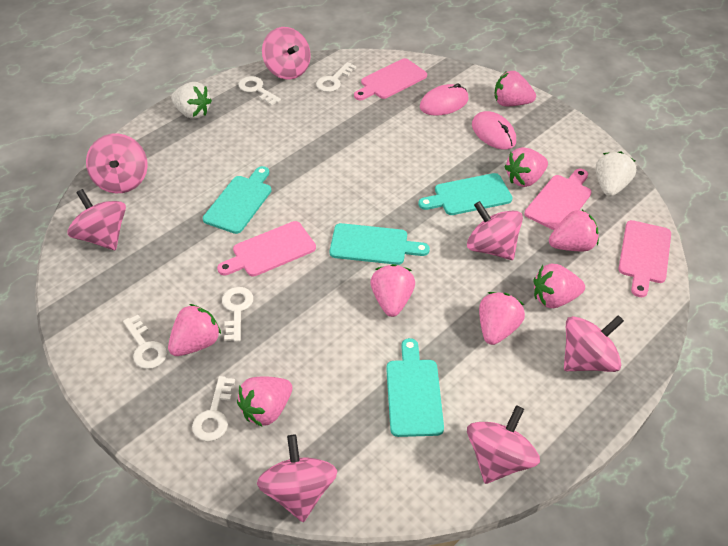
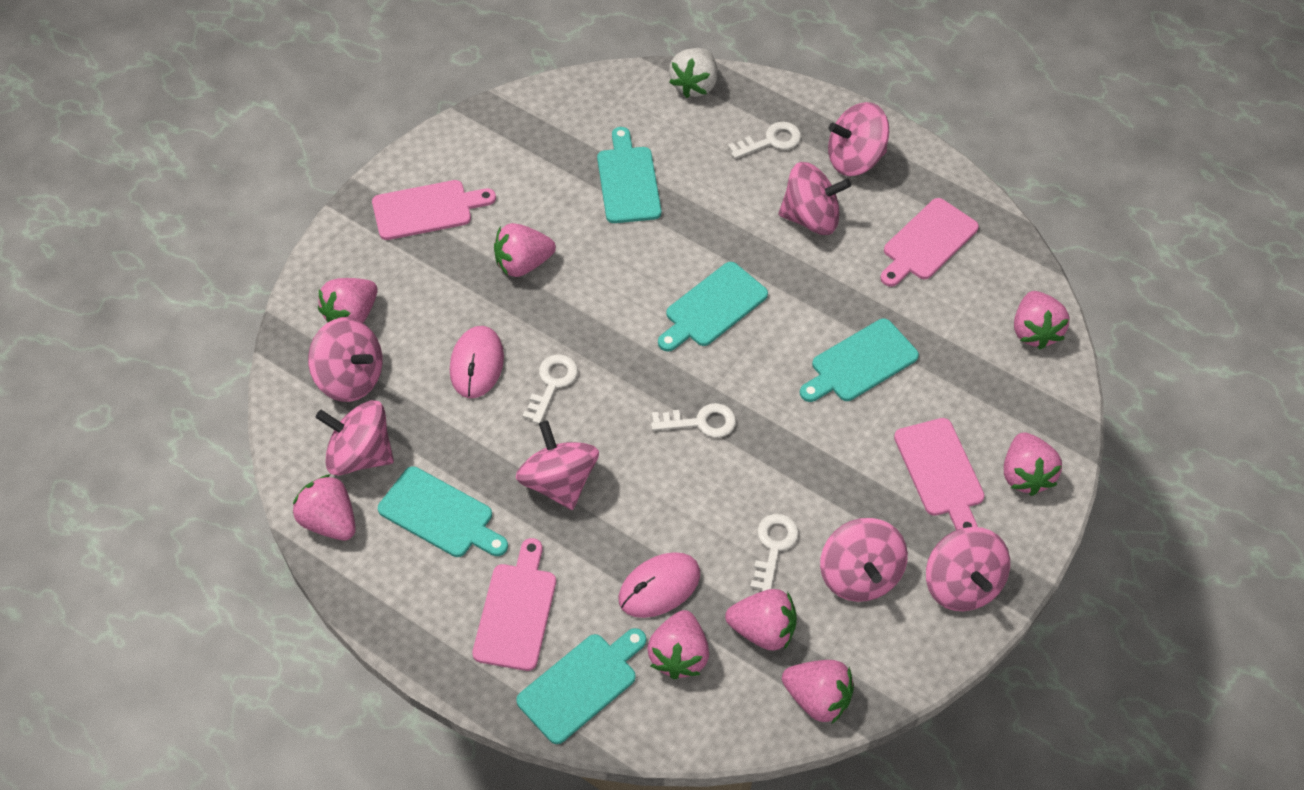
turquoise cutting board: 4 -> 5
white key: 5 -> 4
white strawberry: 2 -> 1

